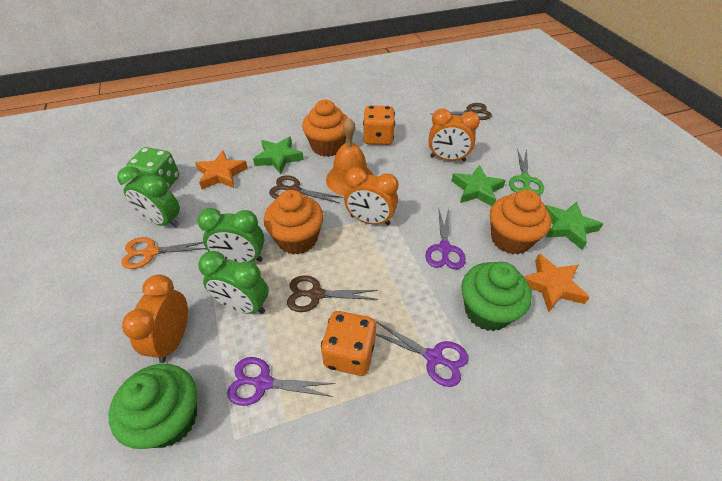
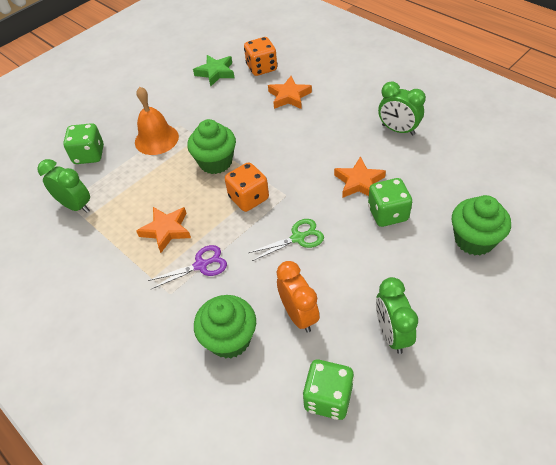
brown scissors: 3 -> 0
green cupcake: 2 -> 3
green dice: 1 -> 3
green star: 3 -> 1
orange clock: 3 -> 1
orange cupcake: 3 -> 0
orange scissors: 1 -> 0
orange star: 2 -> 3
purple scissors: 3 -> 1

